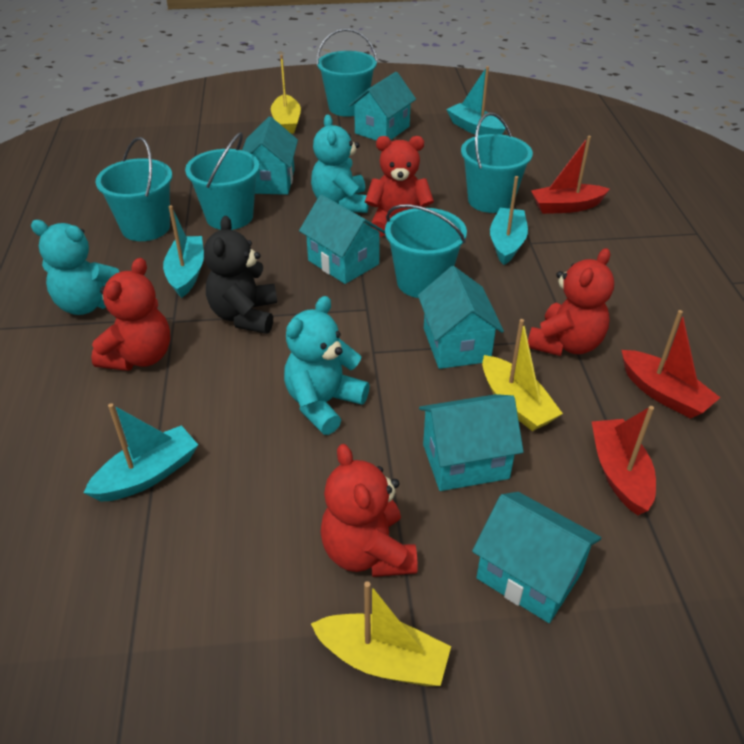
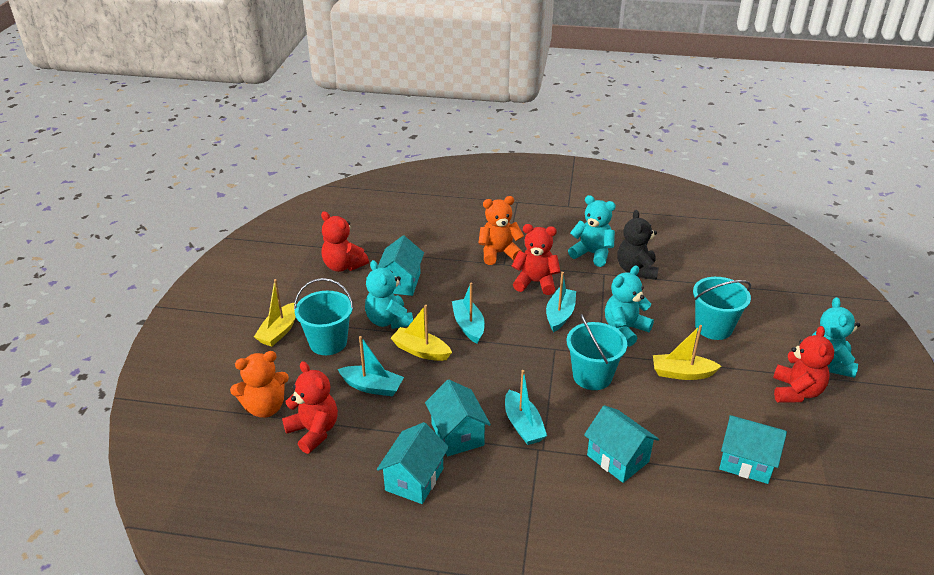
orange teddy bear: 0 -> 2
red boat: 3 -> 0
turquoise bucket: 5 -> 3
turquoise house: 6 -> 5
turquoise teddy bear: 3 -> 4

